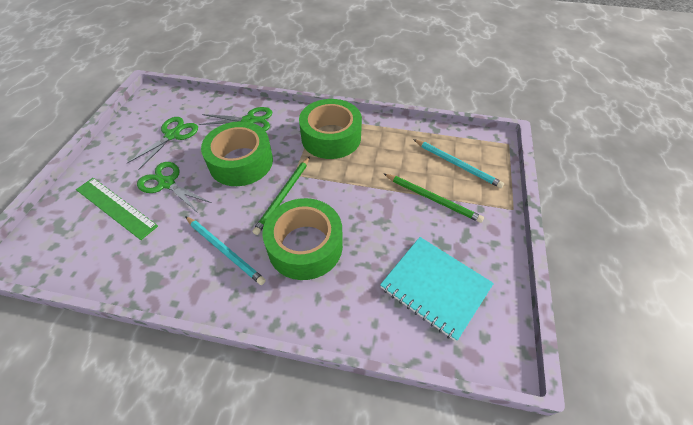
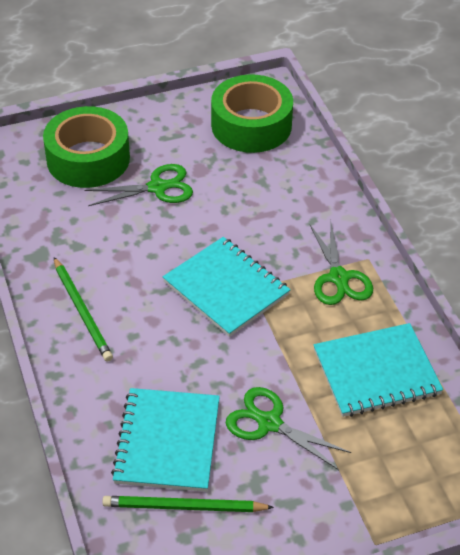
green ruler: 1 -> 0
green tape: 3 -> 2
turquoise notebook: 1 -> 3
turquoise pencil: 2 -> 0

